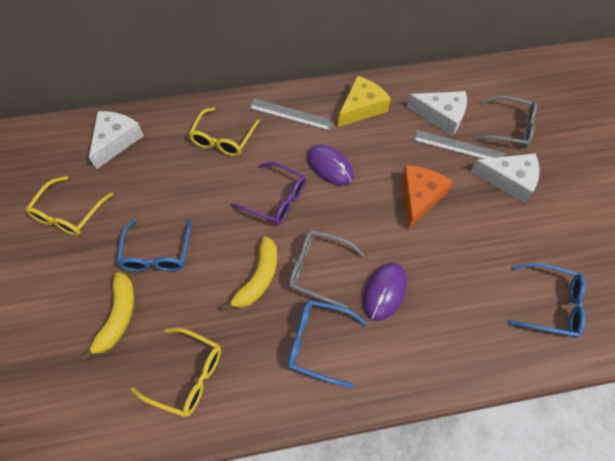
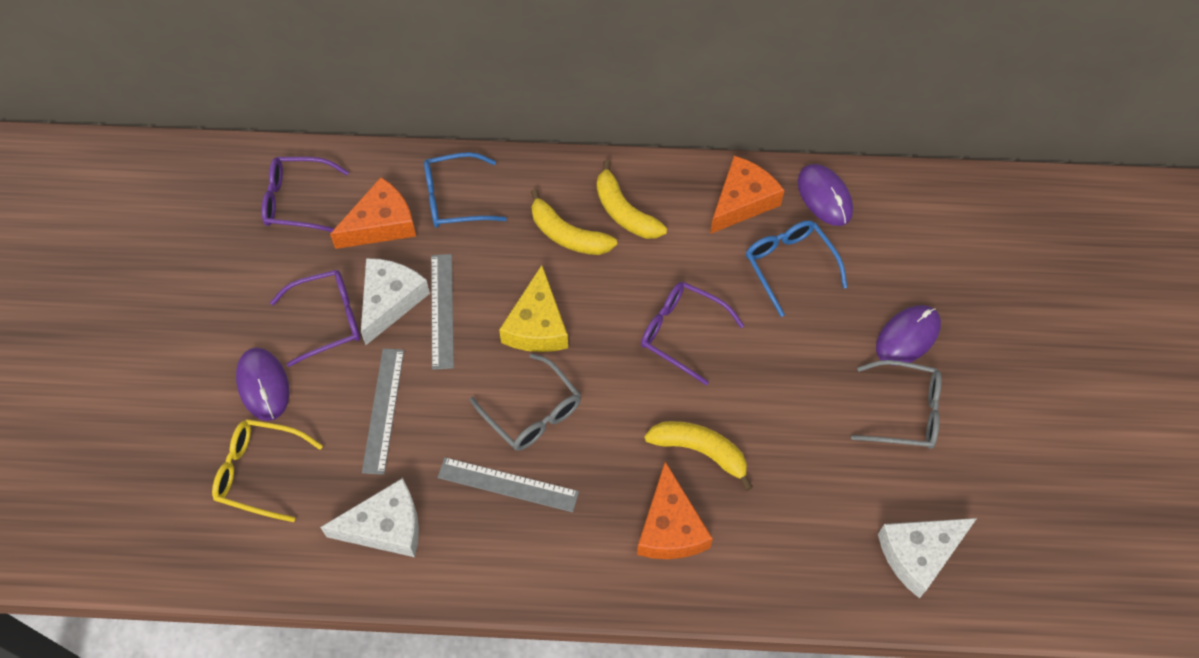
blue glasses: 3 -> 2
grey ruler: 2 -> 3
orange cheese: 1 -> 3
purple glasses: 1 -> 3
purple mouse: 2 -> 3
yellow banana: 2 -> 3
yellow glasses: 3 -> 1

